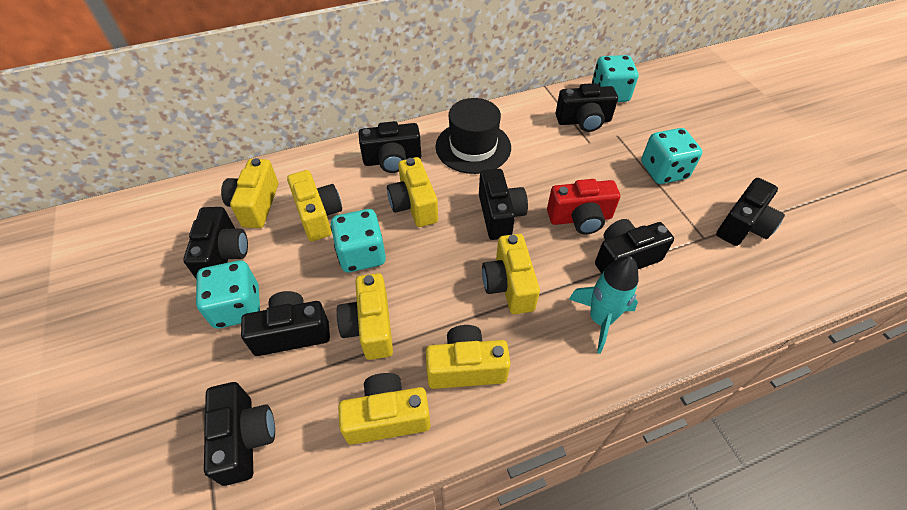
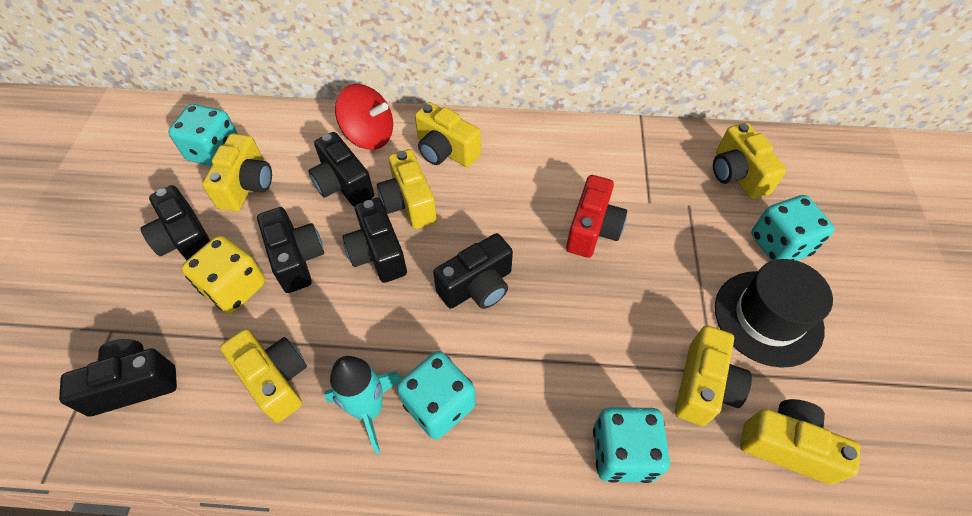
black camera: 8 -> 6
red spinning top: 0 -> 1
yellow dice: 0 -> 1

